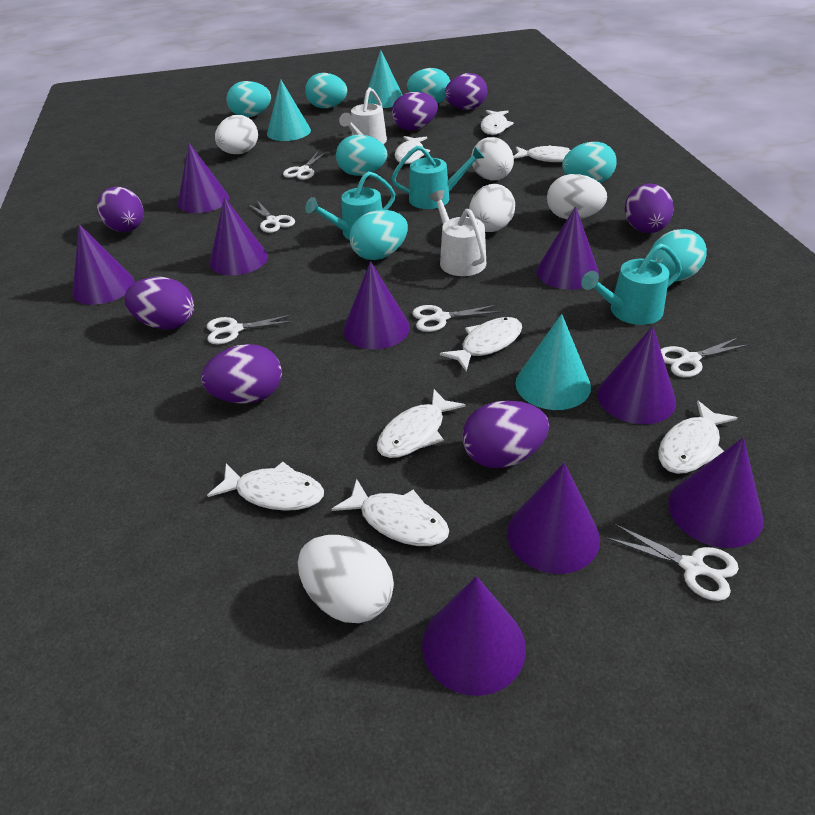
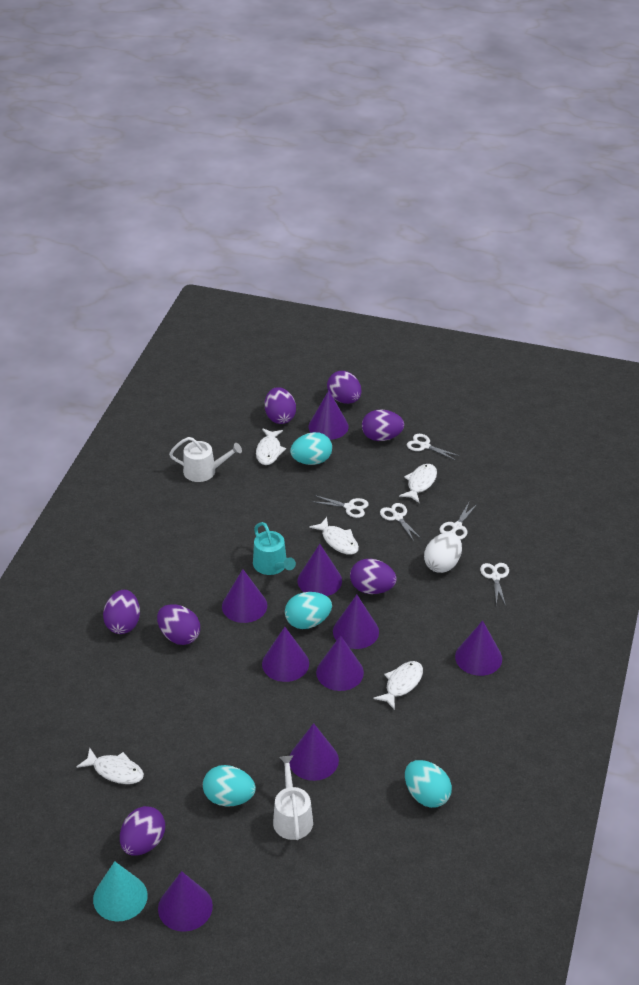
turquoise cone: 3 -> 1
turquoise egg: 7 -> 4
turquoise watering can: 3 -> 1
white egg: 5 -> 1
white fish: 8 -> 5
white scissors: 6 -> 5

